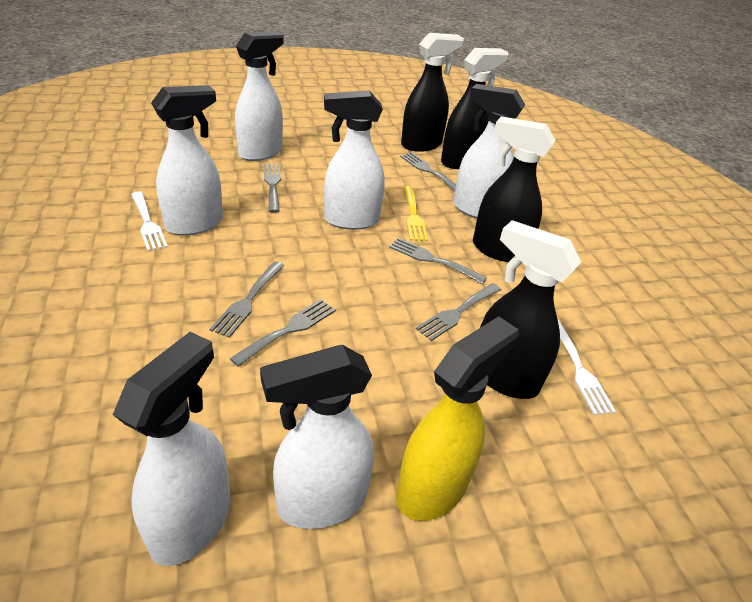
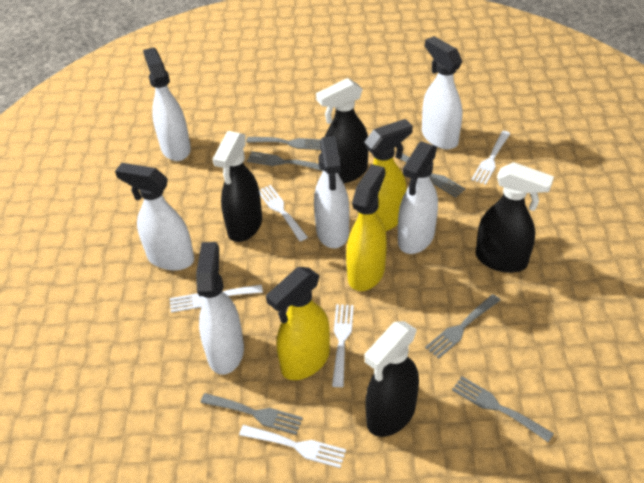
white fork: 2 -> 5
yellow fork: 1 -> 0
yellow spray bottle: 1 -> 3

